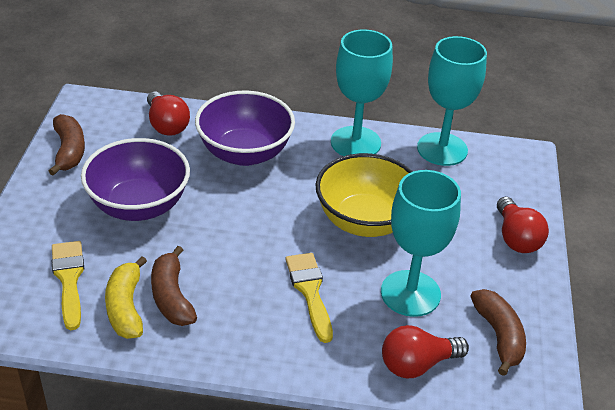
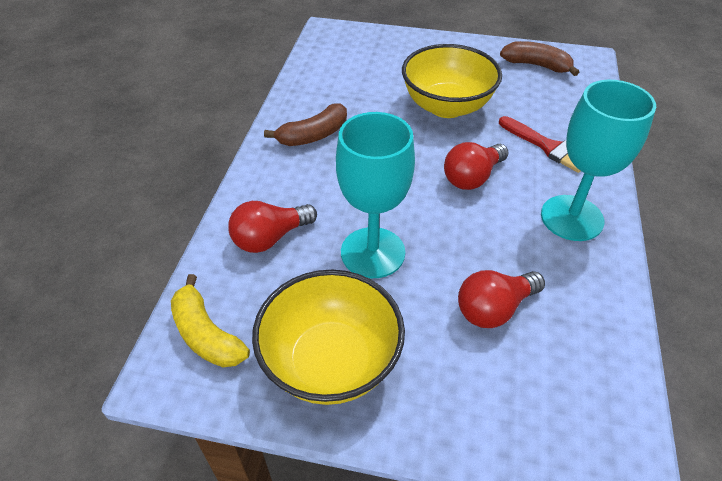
brown banana: 3 -> 2
purple bowl: 2 -> 0
red brush: 0 -> 1
turquoise goblet: 3 -> 2
yellow bowl: 1 -> 2
yellow brush: 2 -> 0

